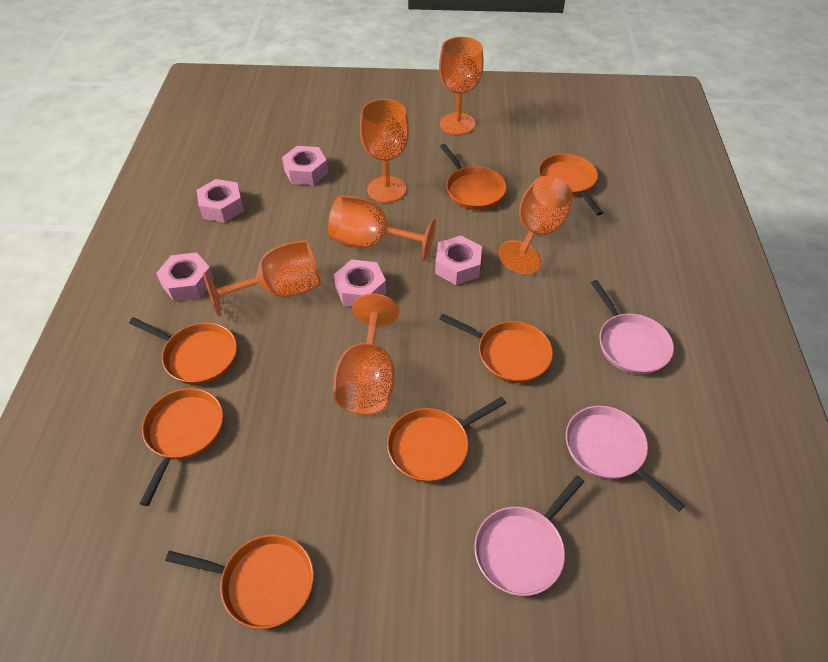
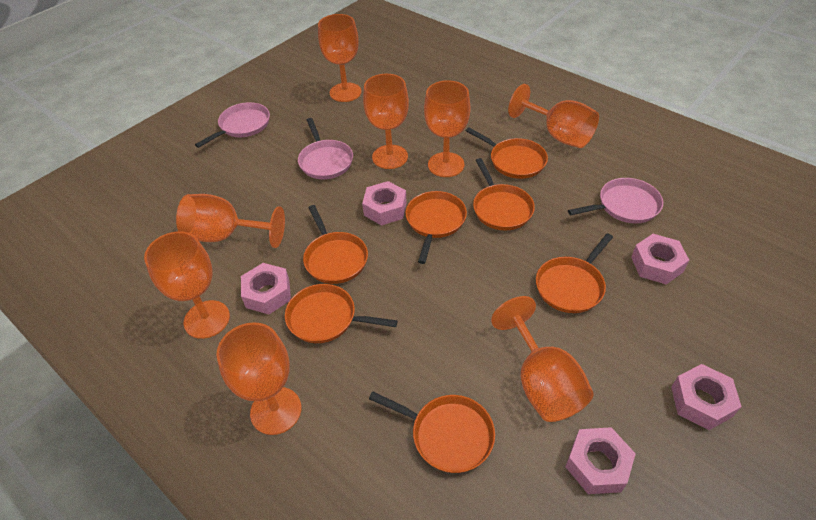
orange goblet: 6 -> 8

